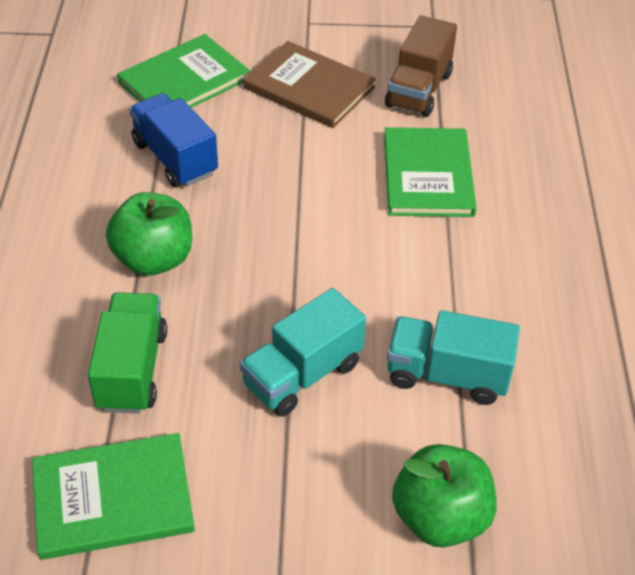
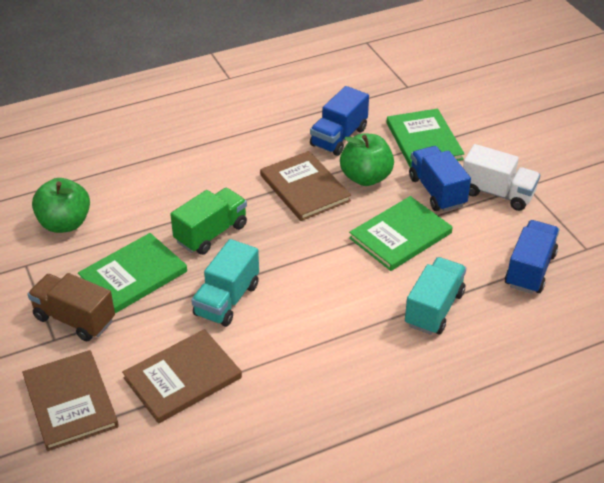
blue truck: 1 -> 3
brown book: 1 -> 3
white truck: 0 -> 1

